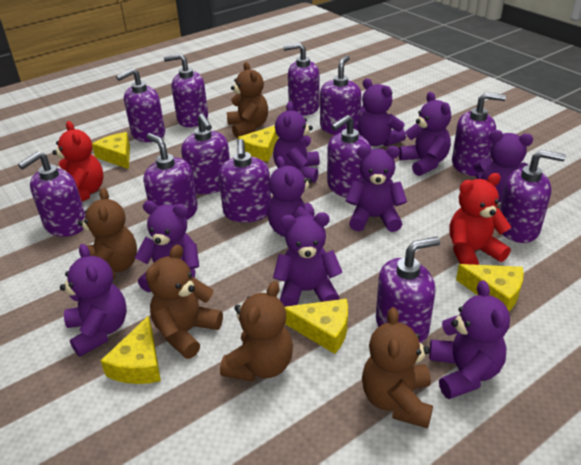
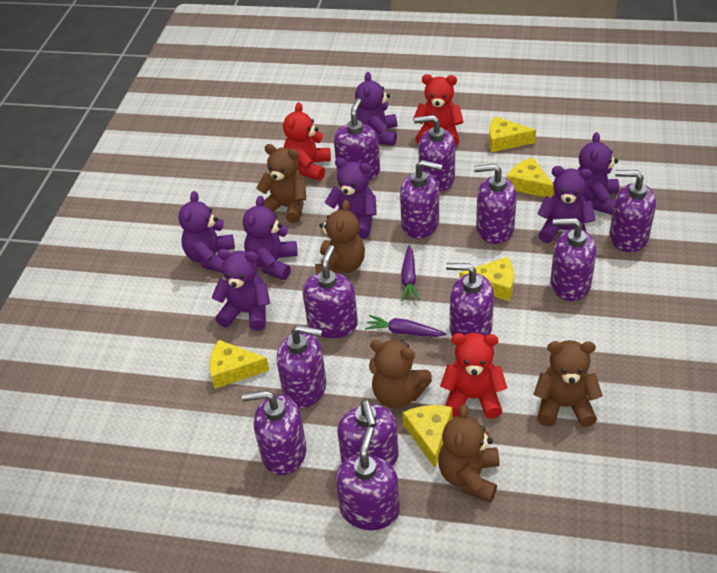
purple carrot: 0 -> 2
purple teddy bear: 10 -> 7
red teddy bear: 2 -> 3

